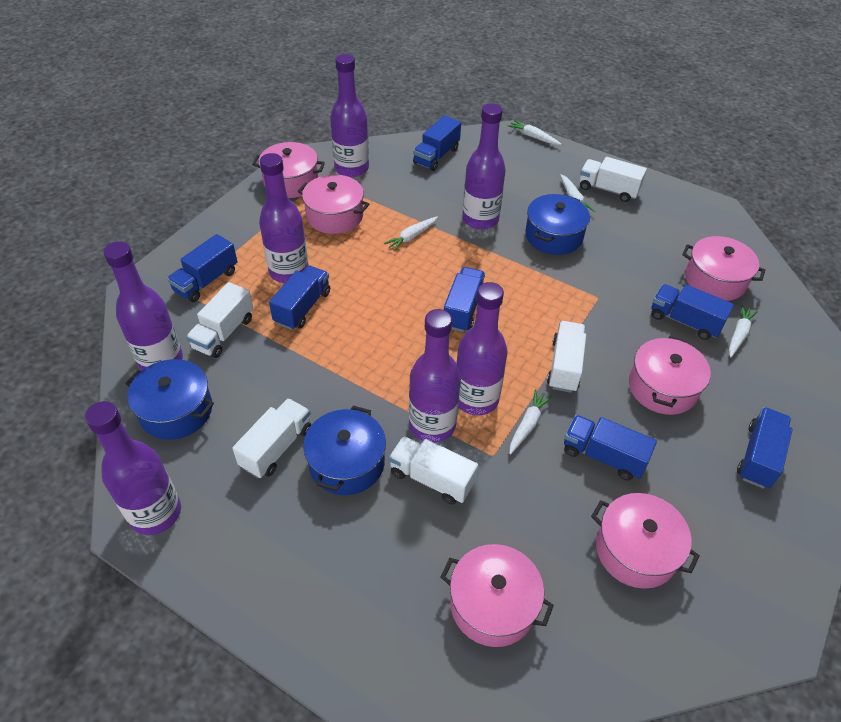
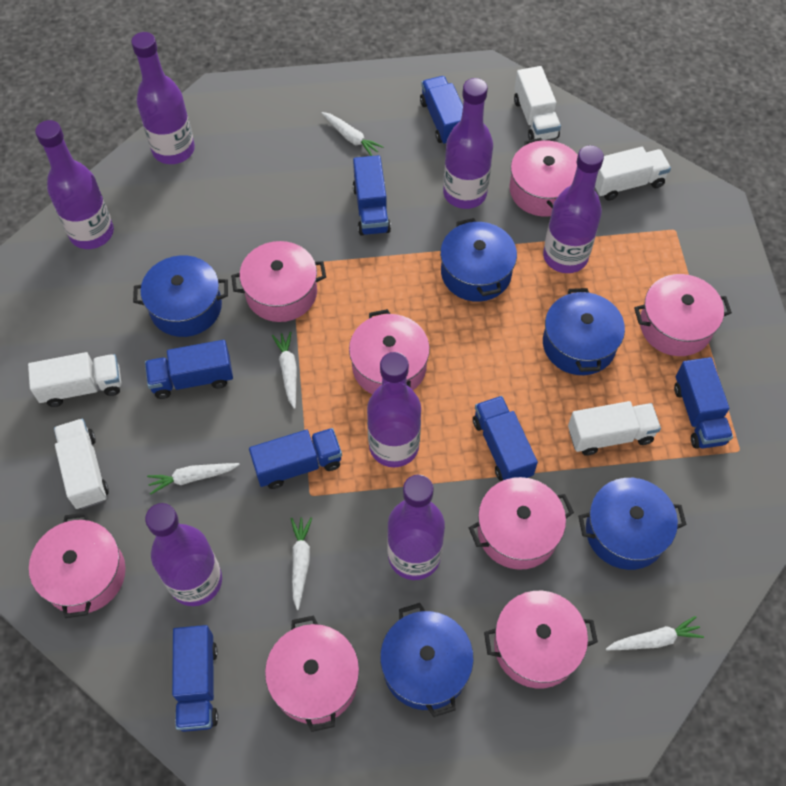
blue pot: 3 -> 5
pink pot: 6 -> 8

